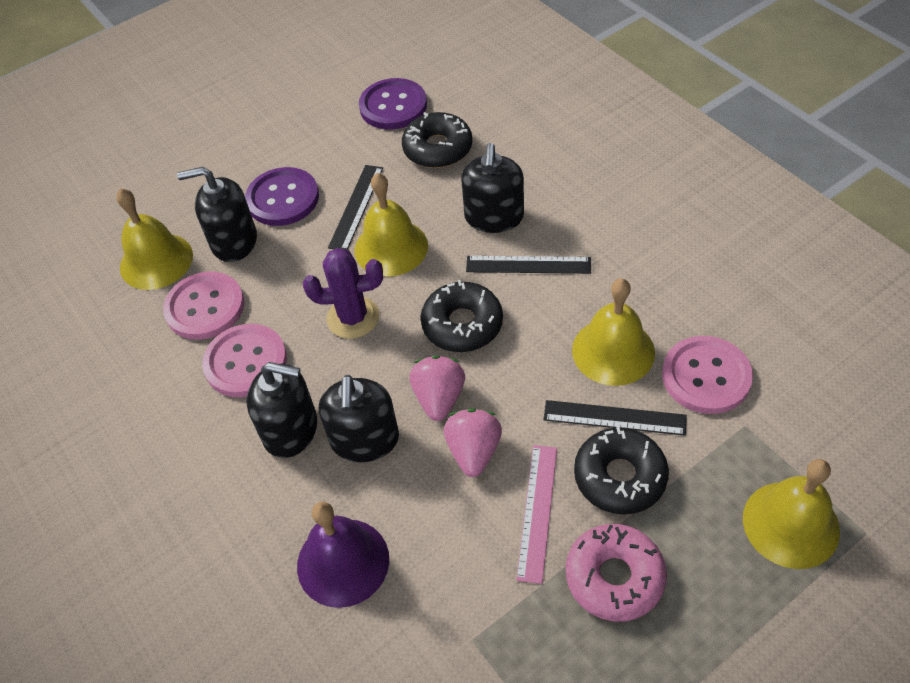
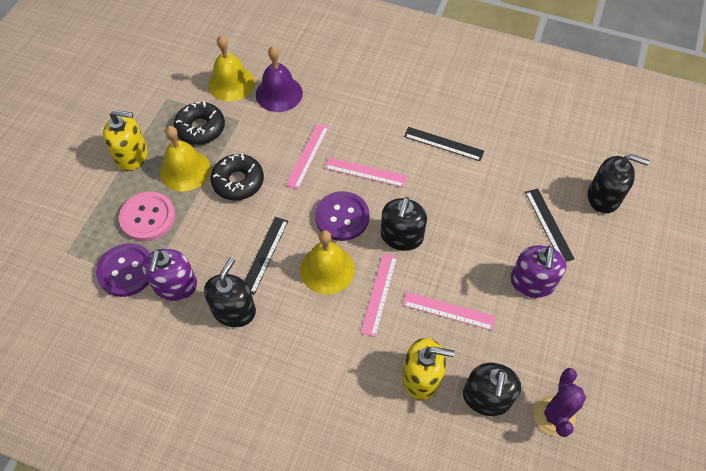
black donut: 3 -> 2
pink button: 3 -> 1
pink donut: 1 -> 0
pink ruler: 1 -> 4
pink strawberry: 2 -> 0
purple soap dispenser: 0 -> 2
yellow bell: 4 -> 3
yellow soap dispenser: 0 -> 2

